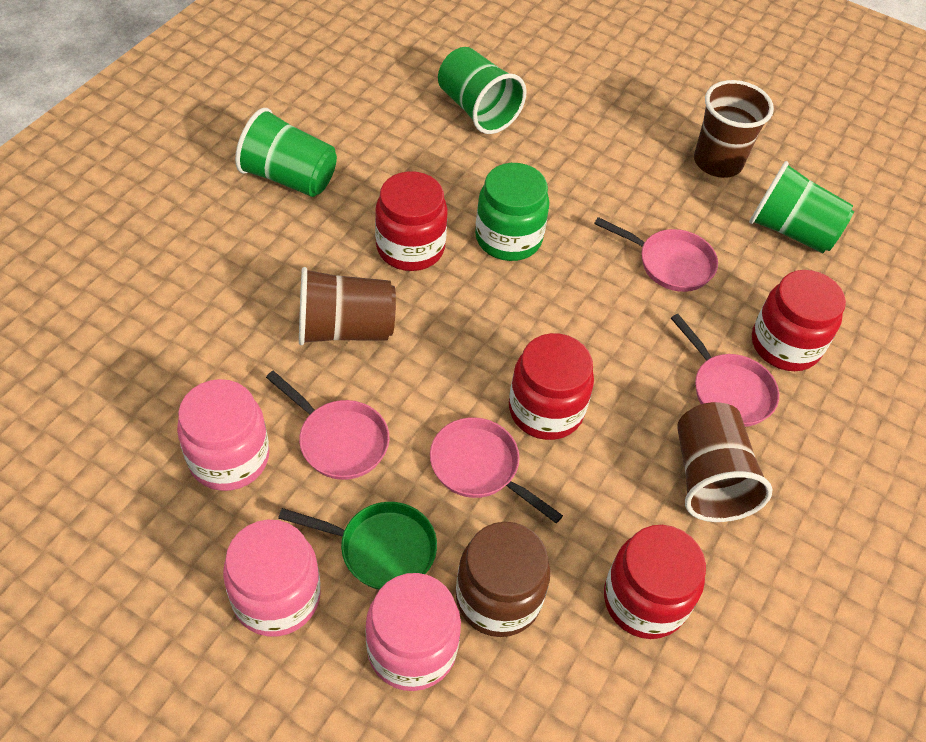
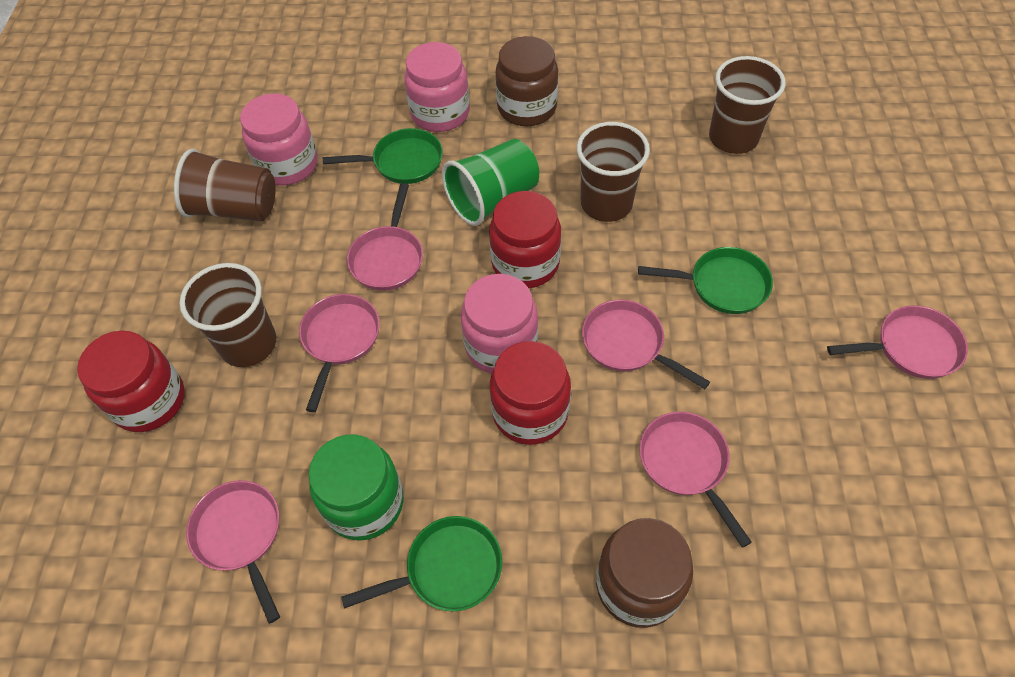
brown cup: 3 -> 4
brown jar: 1 -> 2
green cup: 3 -> 1
green pan: 1 -> 3
pink pan: 4 -> 6
red jar: 4 -> 3

